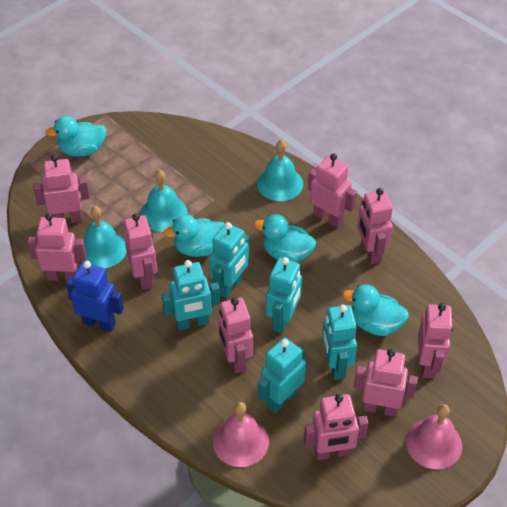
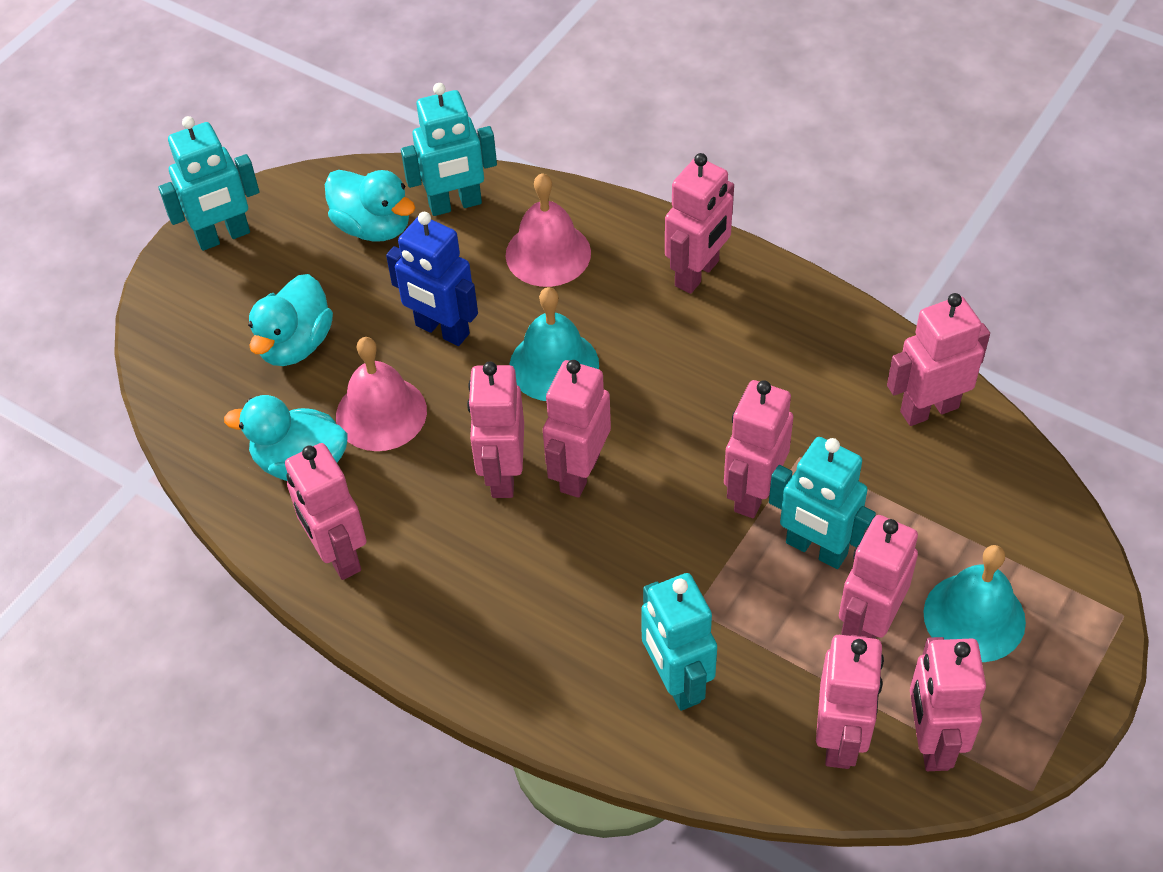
turquoise bell: 3 -> 2
turquoise duck: 4 -> 3
turquoise robot: 5 -> 4

